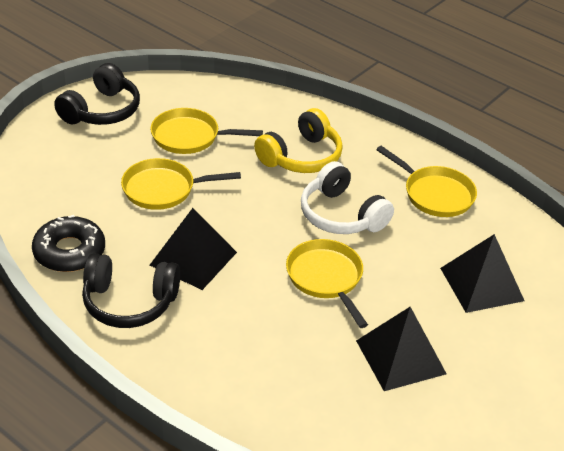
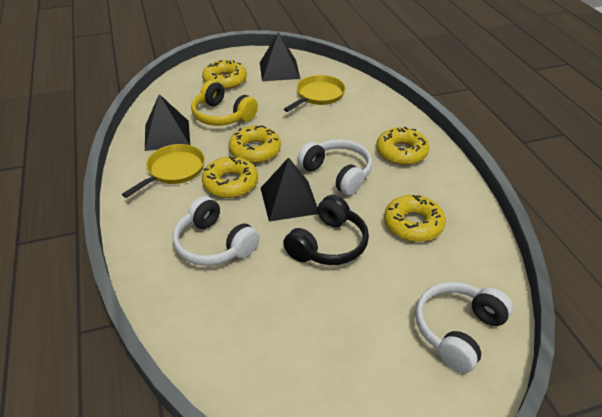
black donut: 1 -> 0
black headphones: 2 -> 1
white headphones: 1 -> 3
yellow donut: 0 -> 5
yellow pan: 4 -> 2

